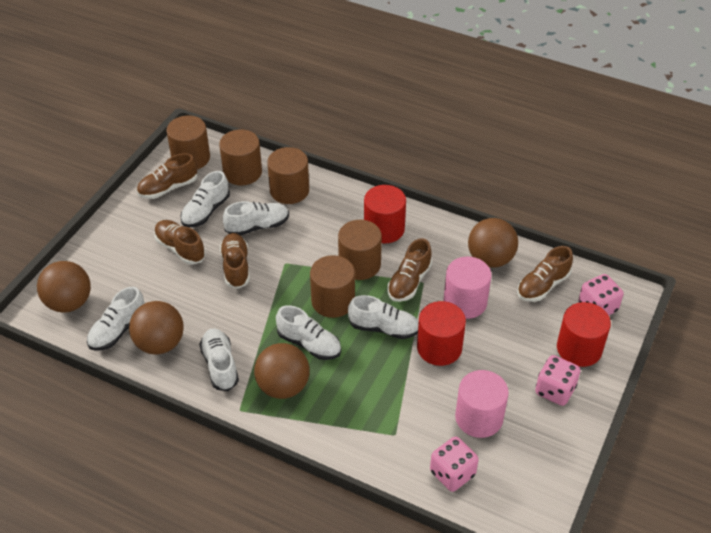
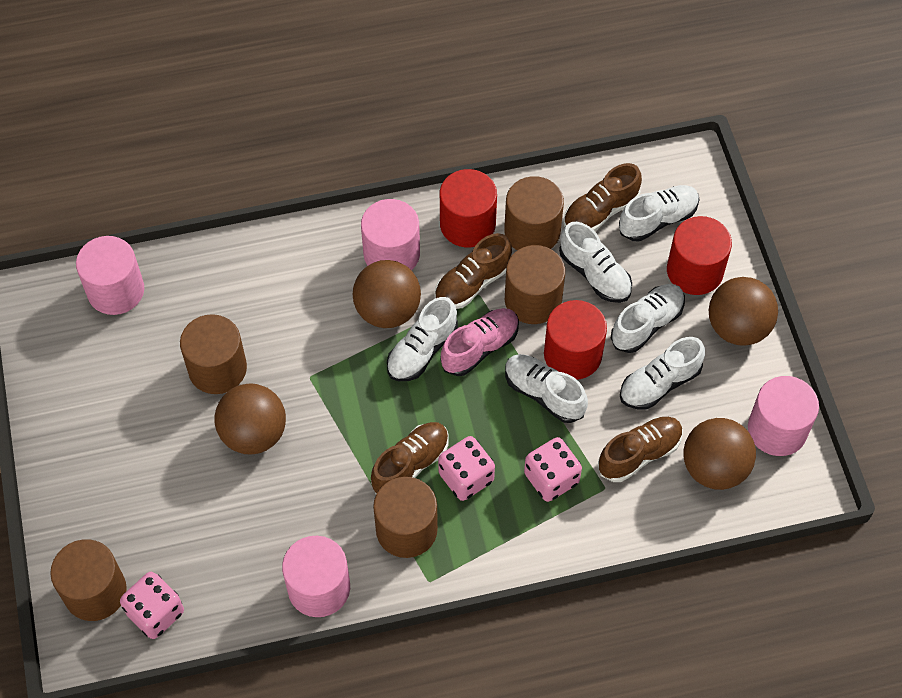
brown shoe: 5 -> 4
pink cylinder: 2 -> 4
pink shoe: 0 -> 1

